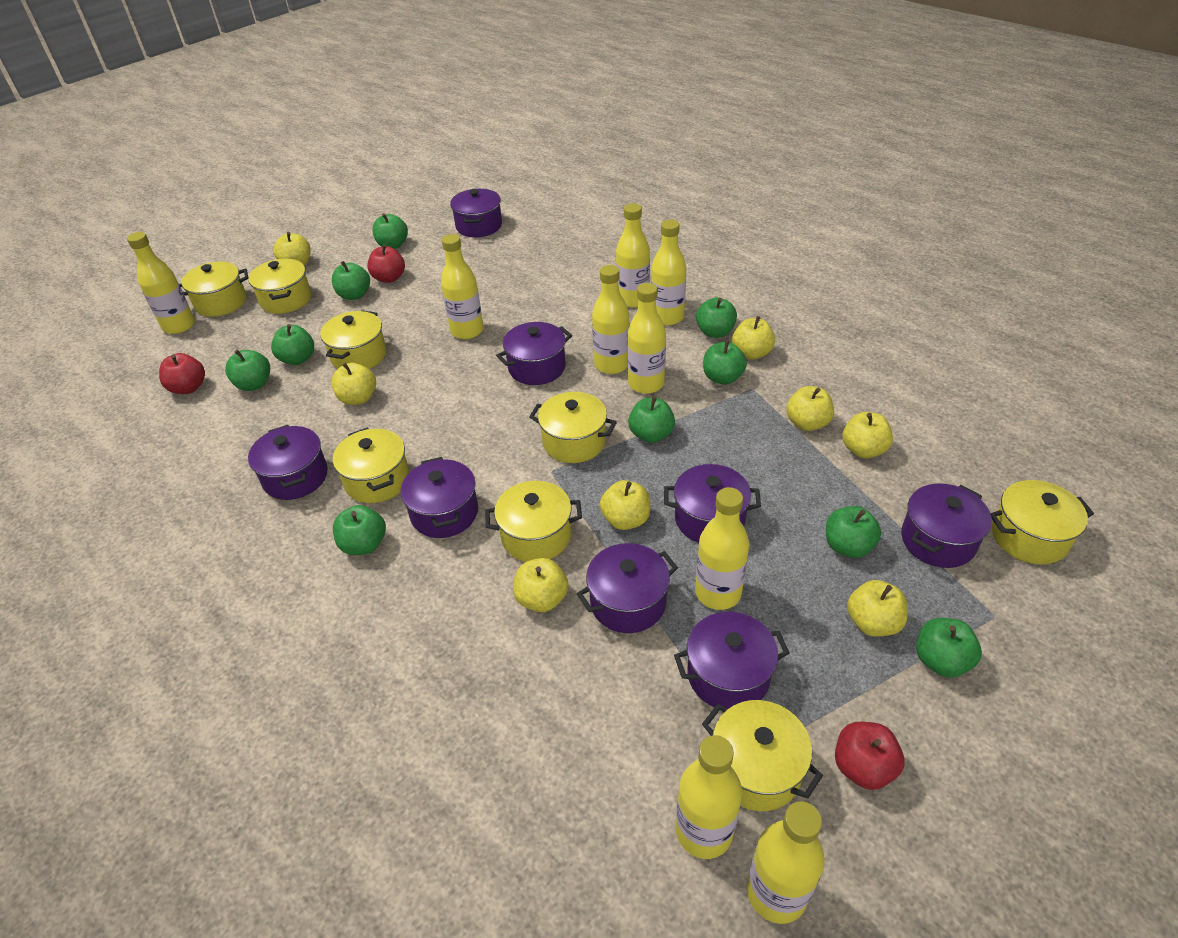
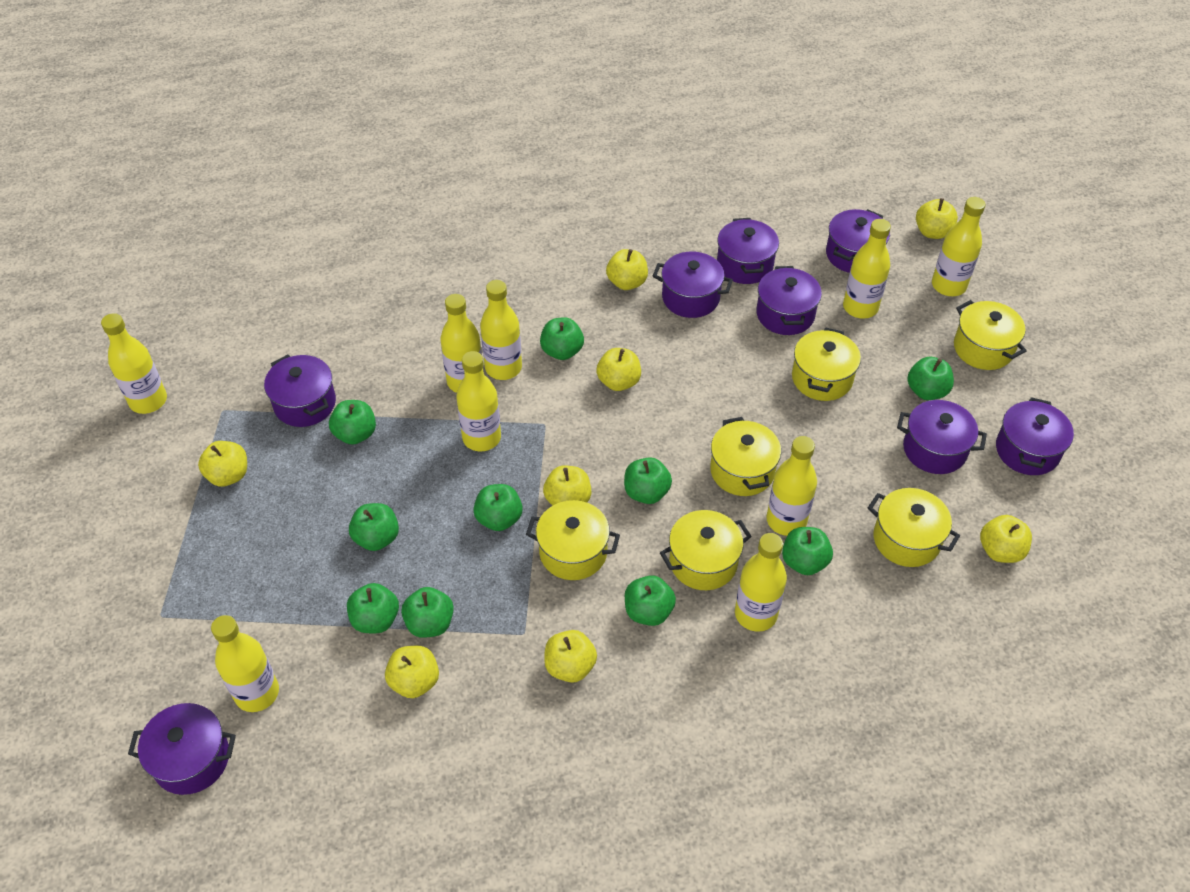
red apple: 3 -> 0
yellow pot: 8 -> 6

